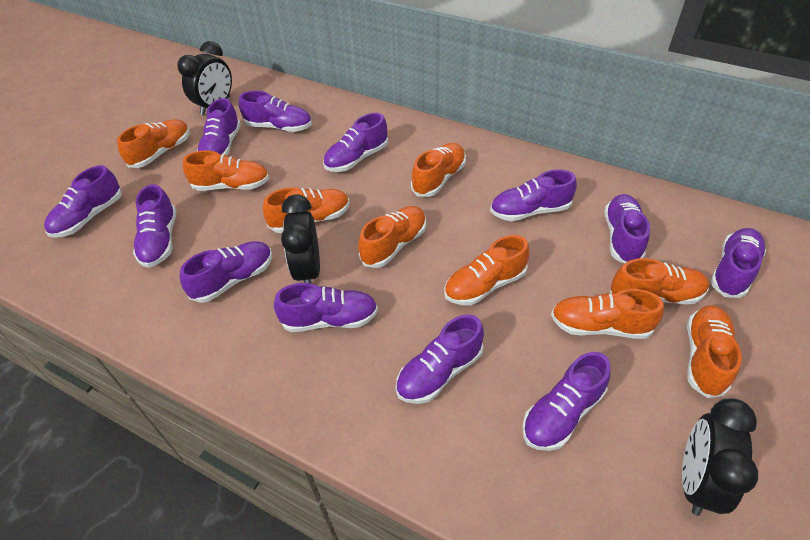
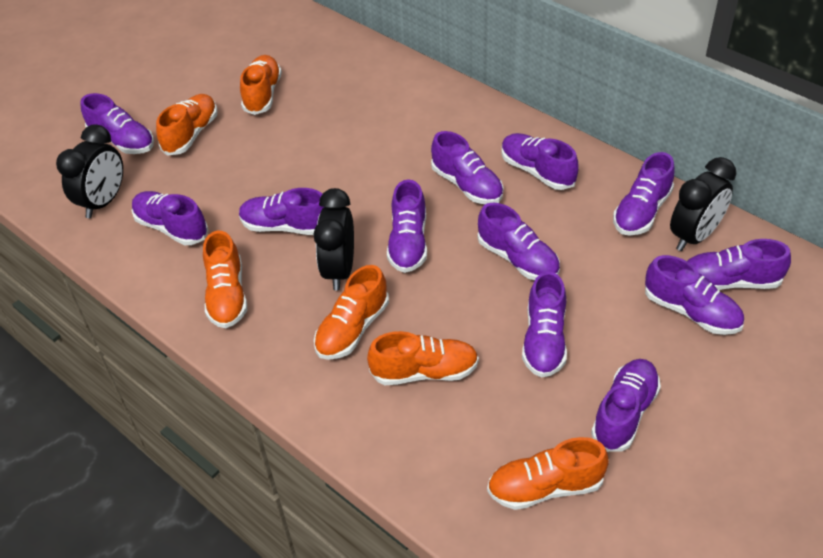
orange shoe: 9 -> 6

